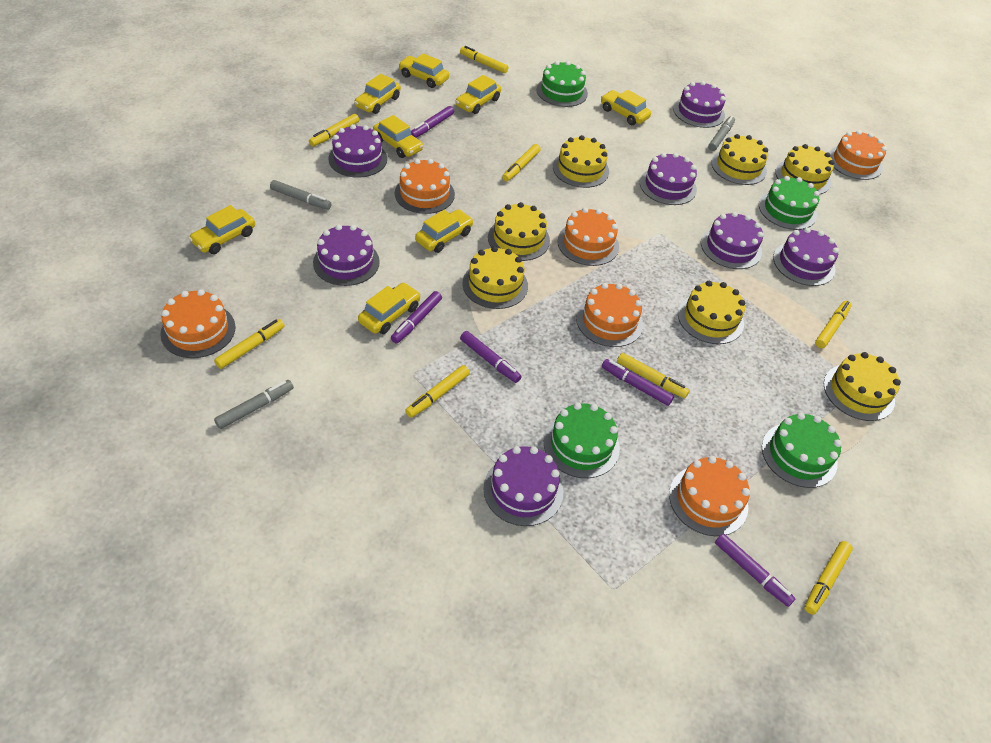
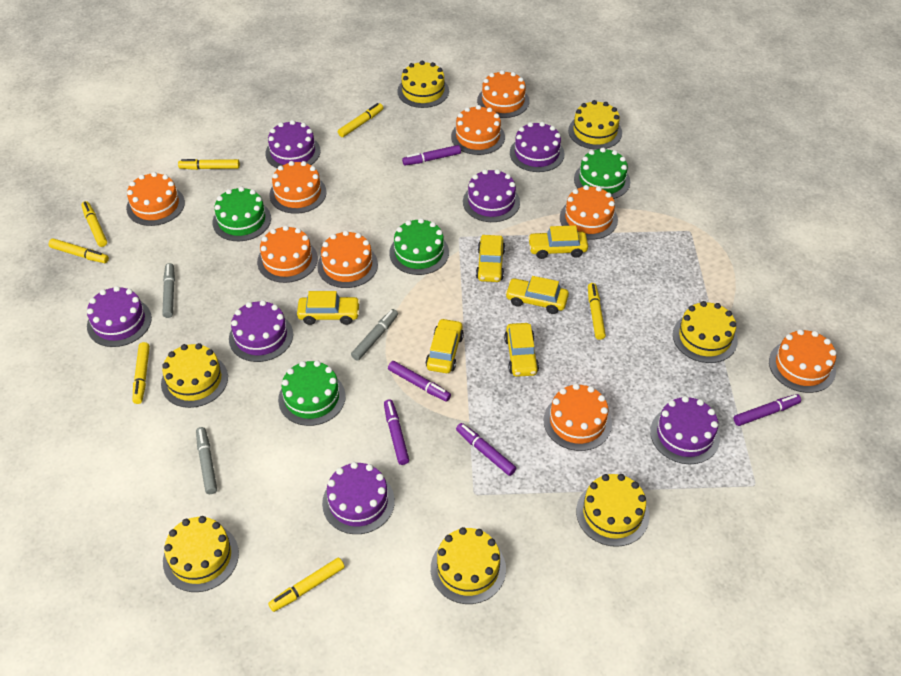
orange cake: 6 -> 9
yellow car: 8 -> 6
yellow marker: 8 -> 7

